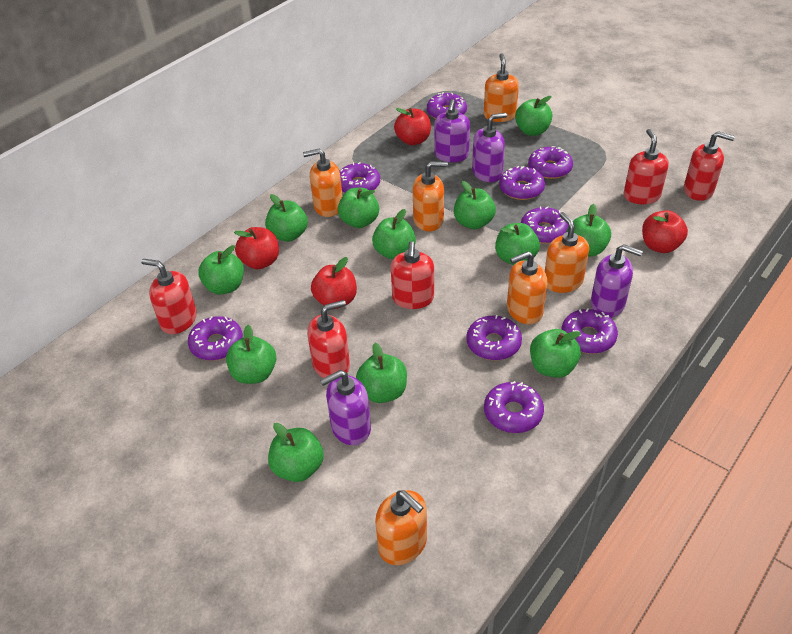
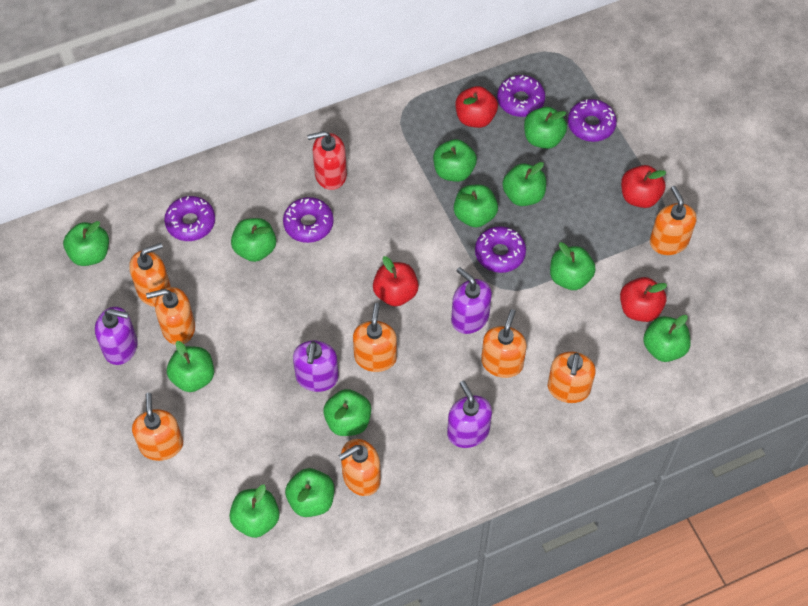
orange soap dispenser: 6 -> 8
purple donut: 9 -> 5
red soap dispenser: 5 -> 1

